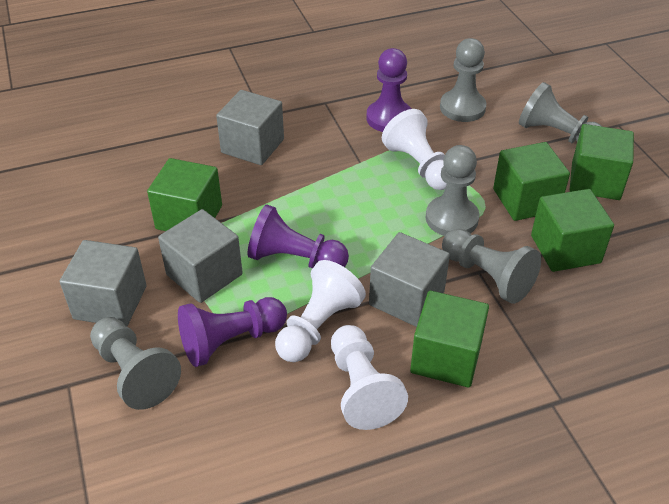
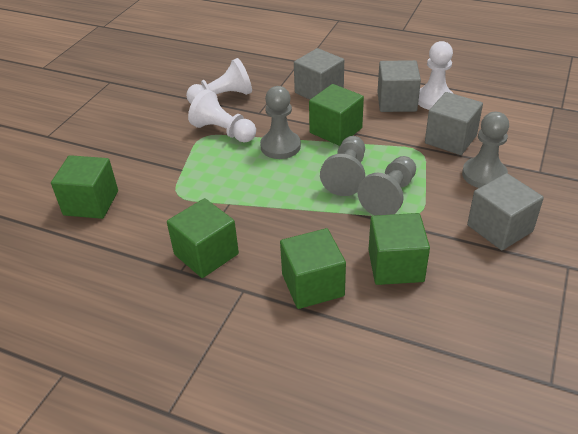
grey pawn: 5 -> 4
purple pawn: 3 -> 0

